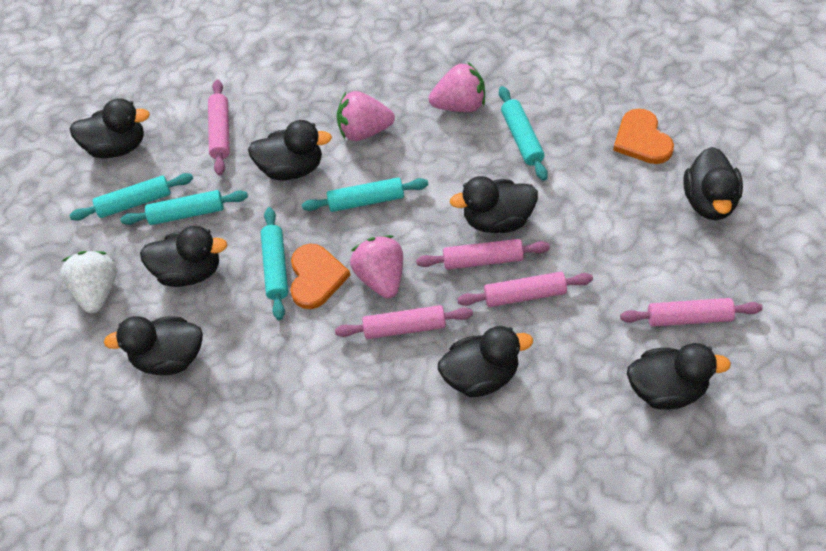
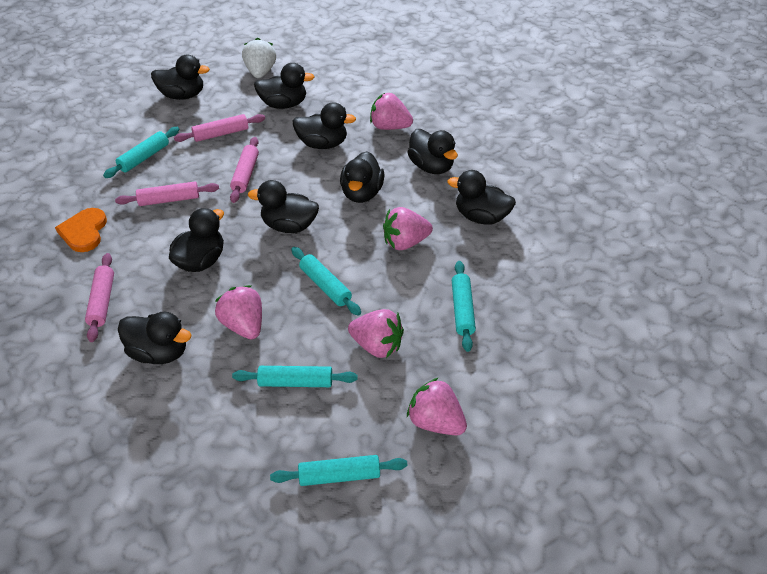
black duck: 8 -> 9
orange heart: 2 -> 1
pink rolling pin: 5 -> 4
pink strawberry: 3 -> 5

